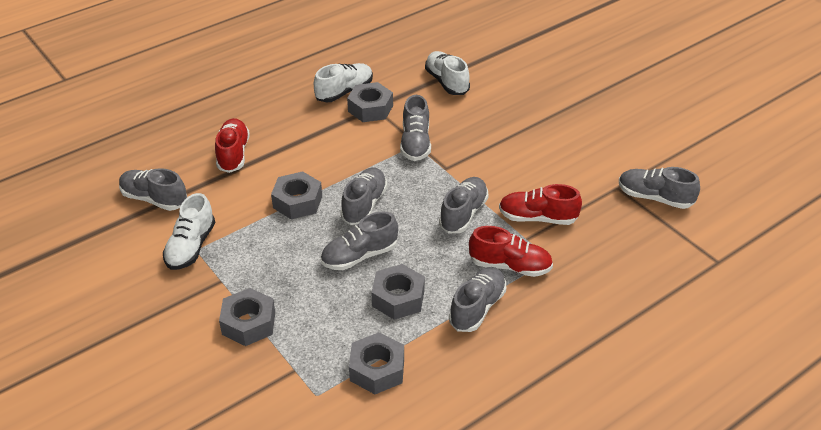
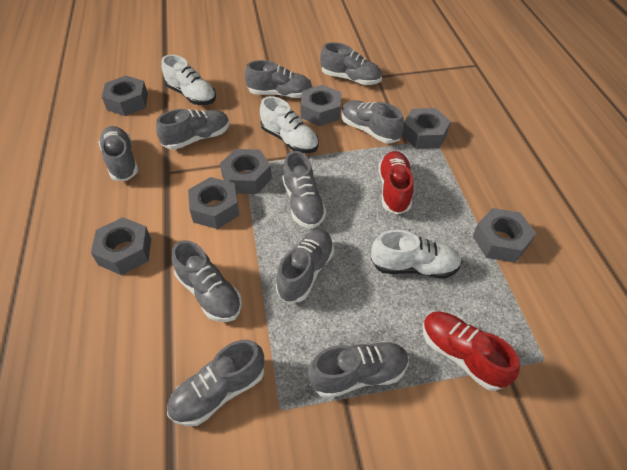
grey nut: 5 -> 7
grey shoe: 7 -> 10
red shoe: 3 -> 2

